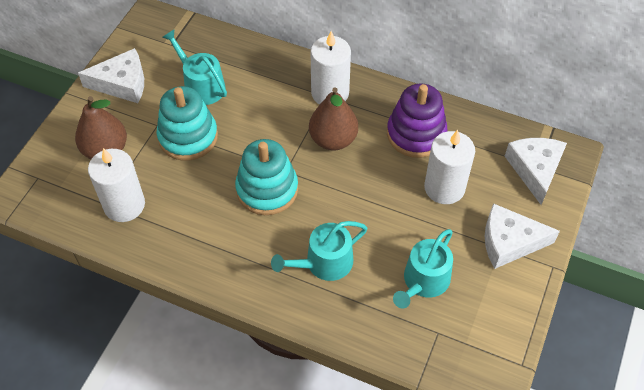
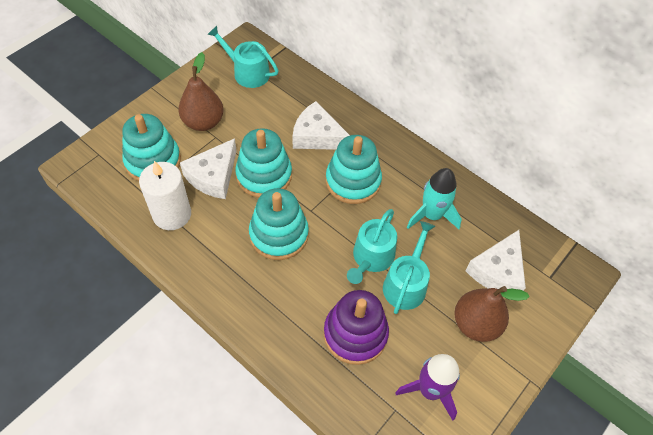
purple rocket: 0 -> 1
turquoise rocket: 0 -> 1
turquoise stacking toy: 2 -> 4
white candle: 3 -> 1

